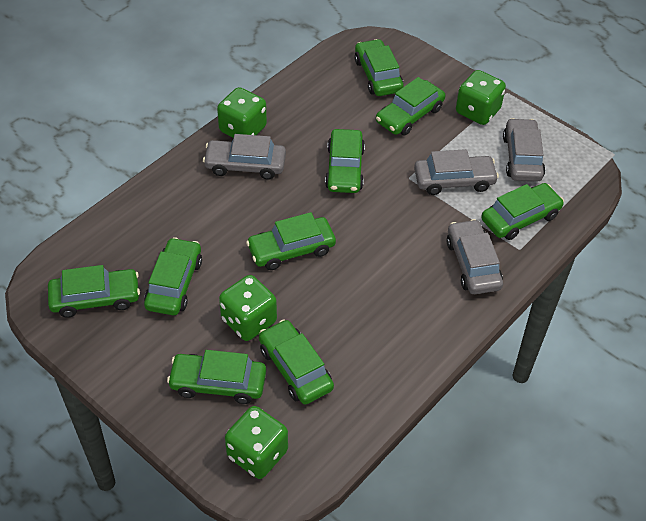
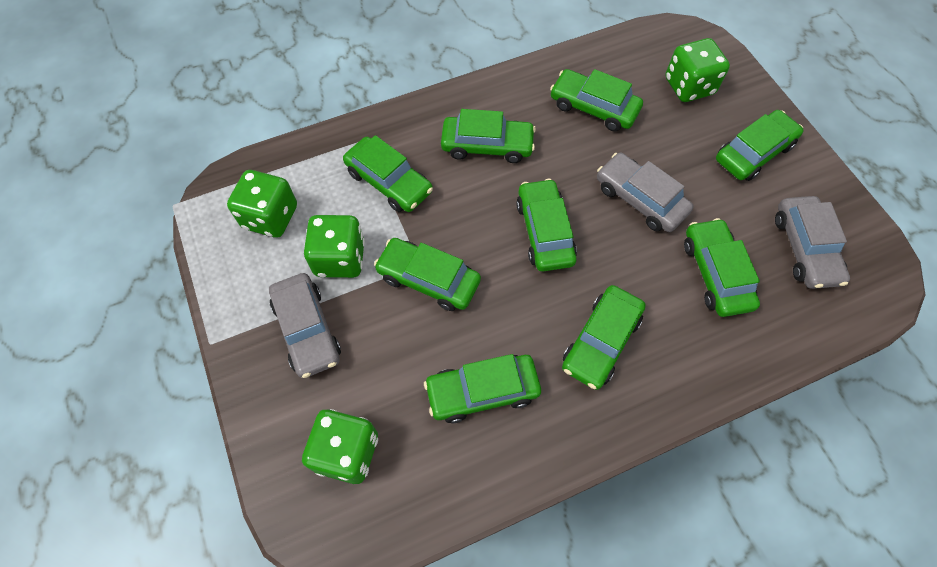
grey car: 4 -> 3

